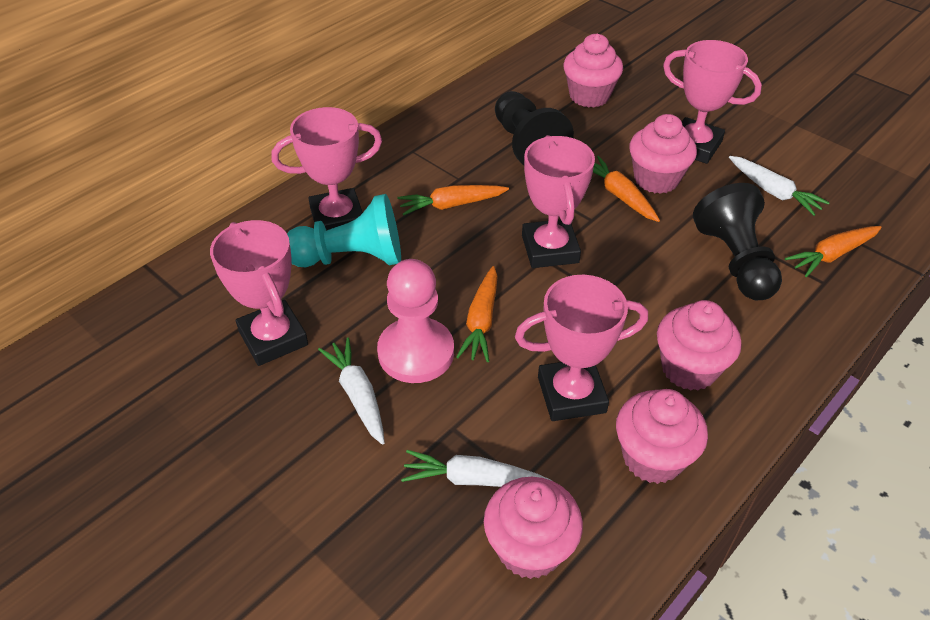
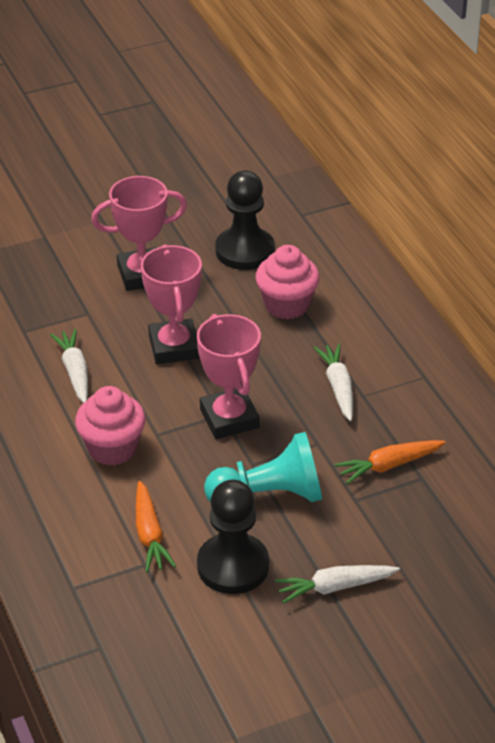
orange carrot: 4 -> 2
pink cupcake: 5 -> 2
pink pawn: 1 -> 0
pink trophy: 5 -> 3

